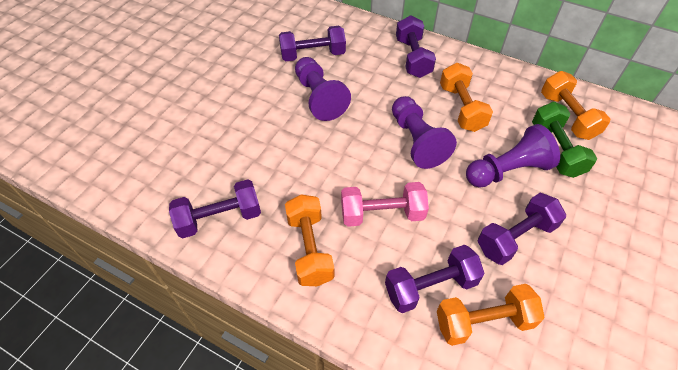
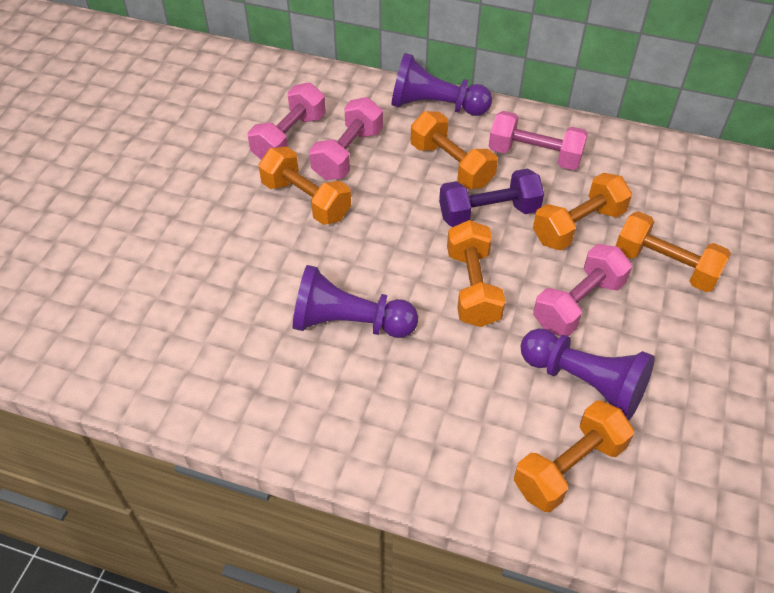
green dumbbell: 1 -> 0
orange dumbbell: 4 -> 6
pink dumbbell: 1 -> 4
purple dumbbell: 5 -> 1

